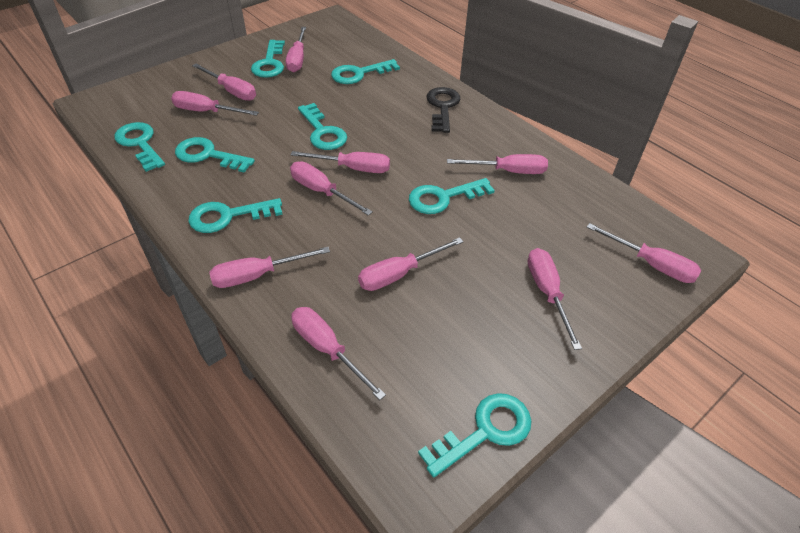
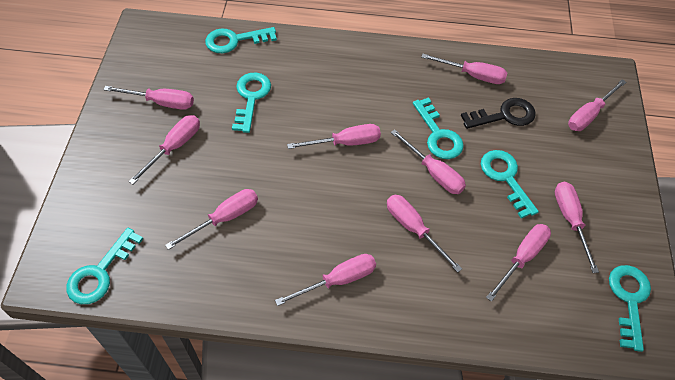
turquoise key: 8 -> 6

